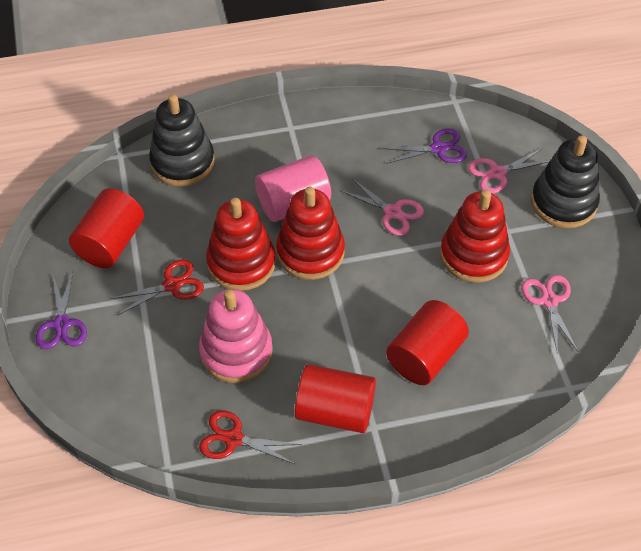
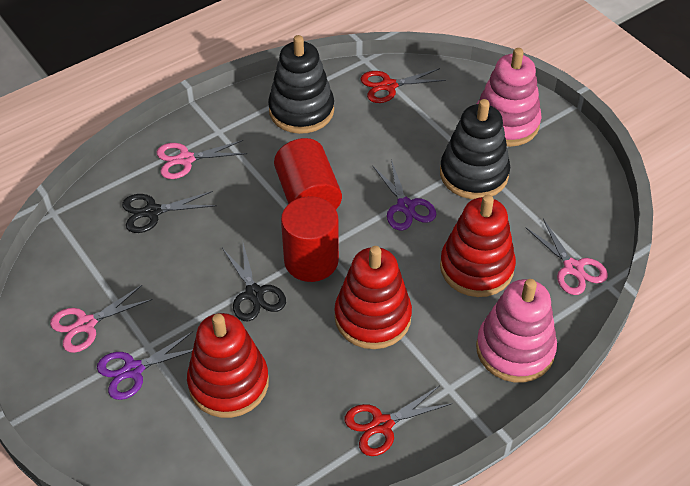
black scissors: 0 -> 2
pink cylinder: 1 -> 0
pink stacking toy: 1 -> 2
red cylinder: 3 -> 2

